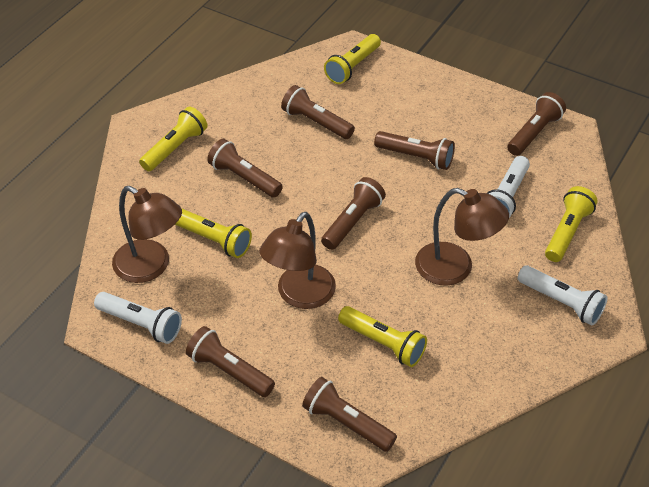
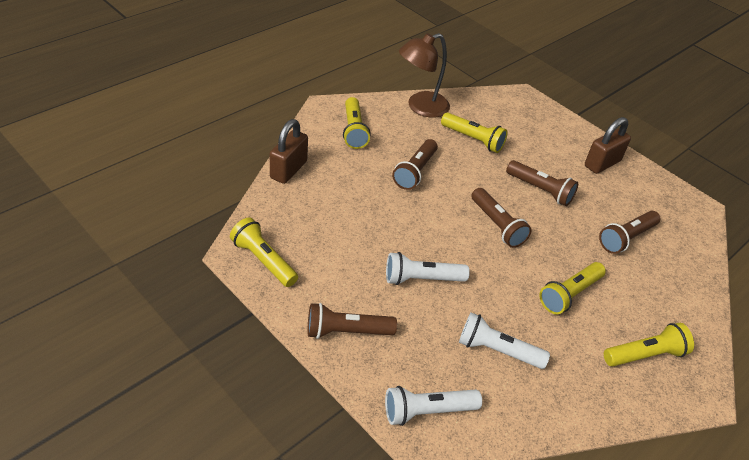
brown flashlight: 7 -> 5
brown lamp: 3 -> 1
brown padlock: 0 -> 2

